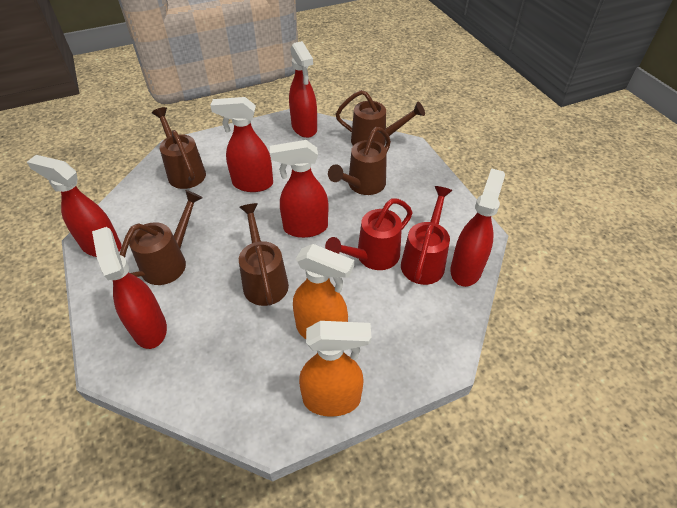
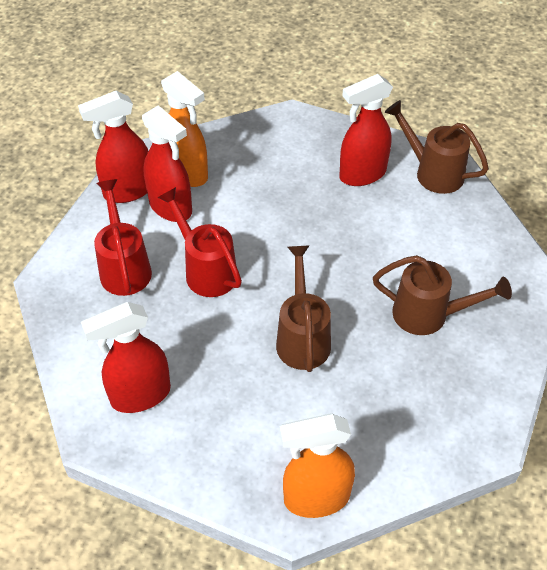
brown watering can: 5 -> 3
red spray bottle: 6 -> 4

